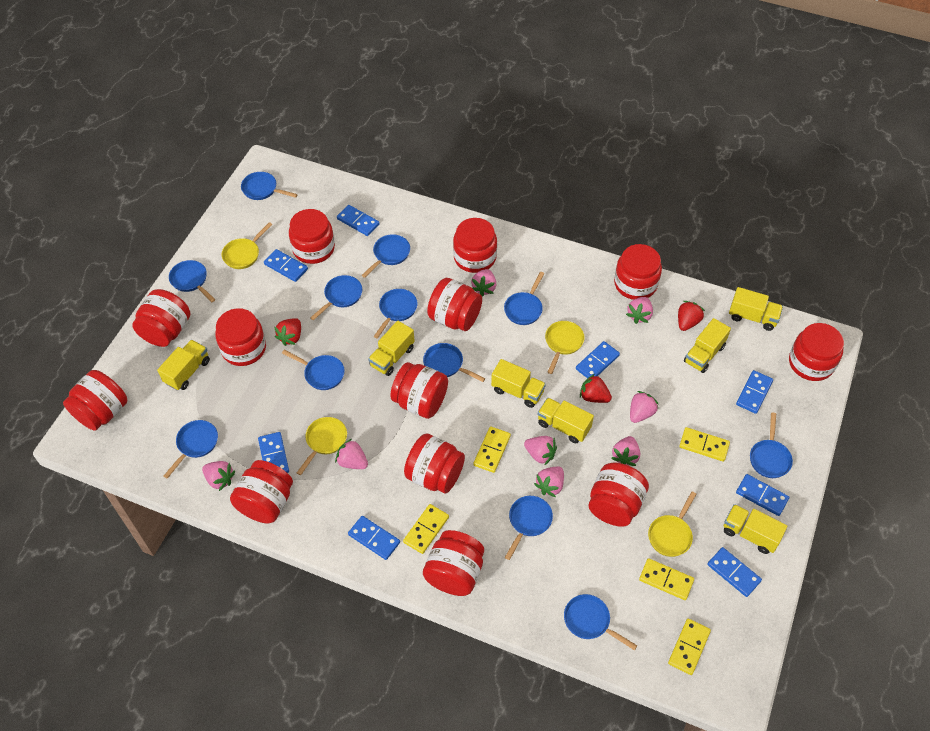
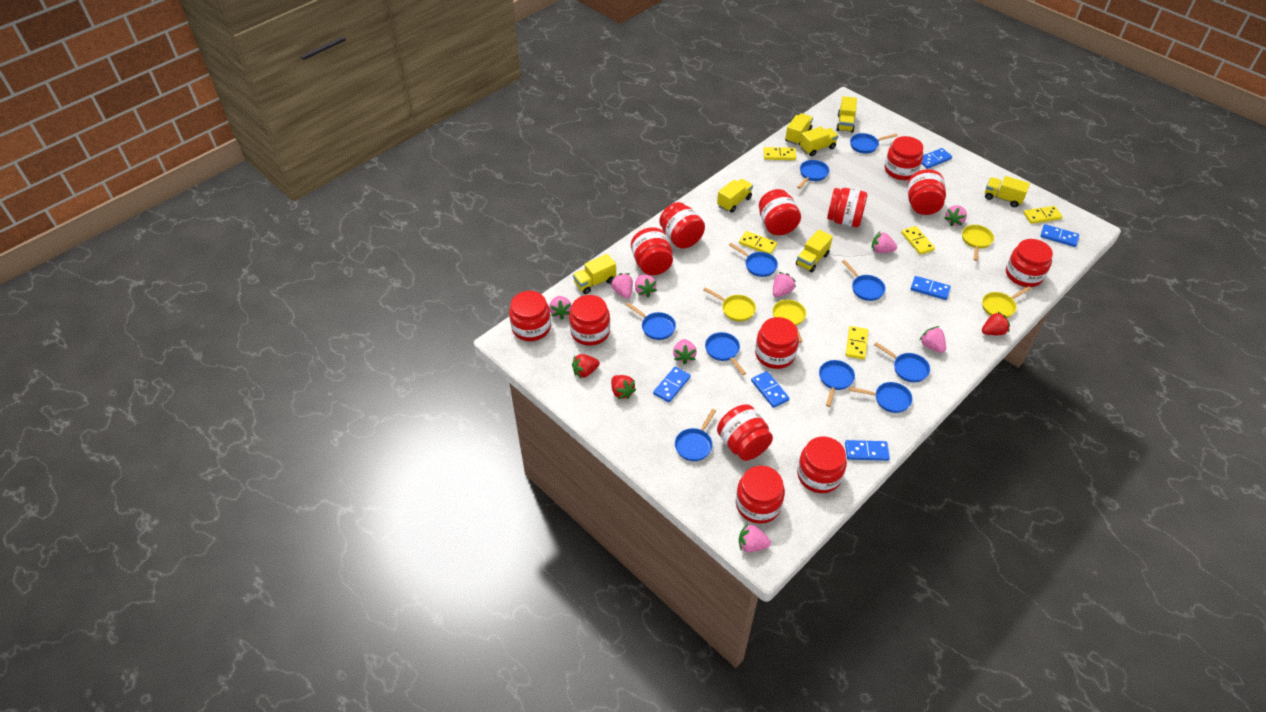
blue domino: 8 -> 6
blue pan: 12 -> 10
pink strawberry: 8 -> 9

